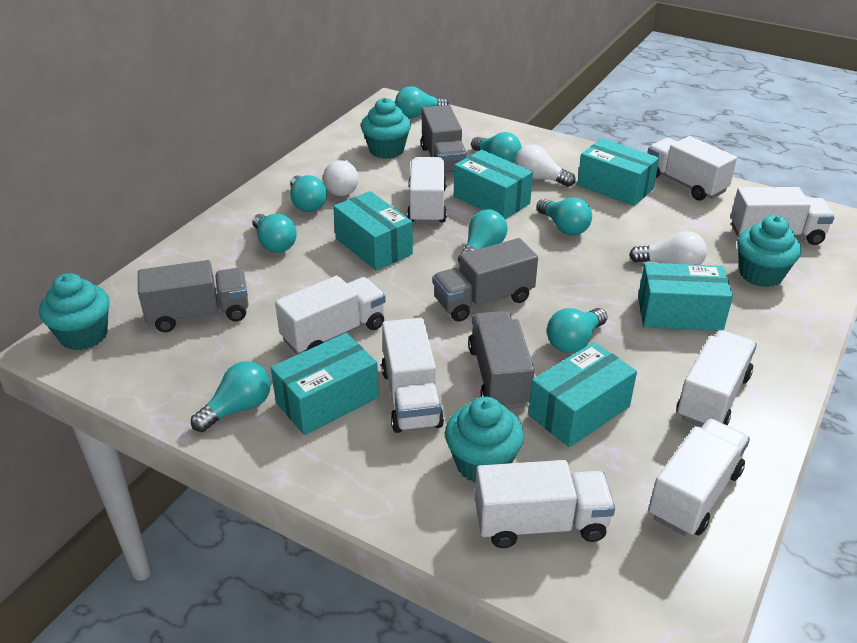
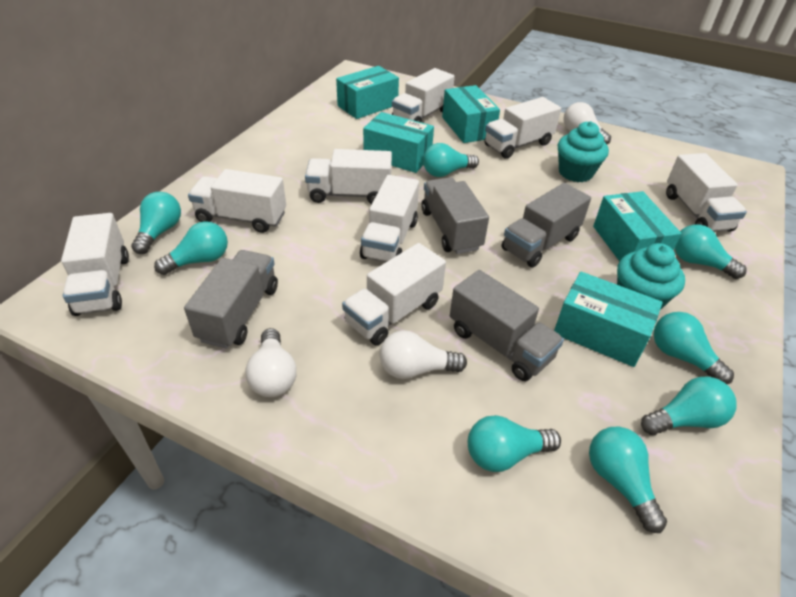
turquoise box: 6 -> 5
turquoise cupcake: 4 -> 2

